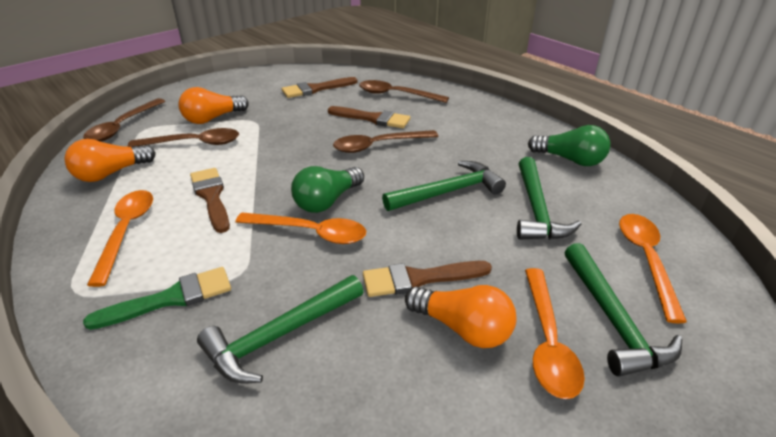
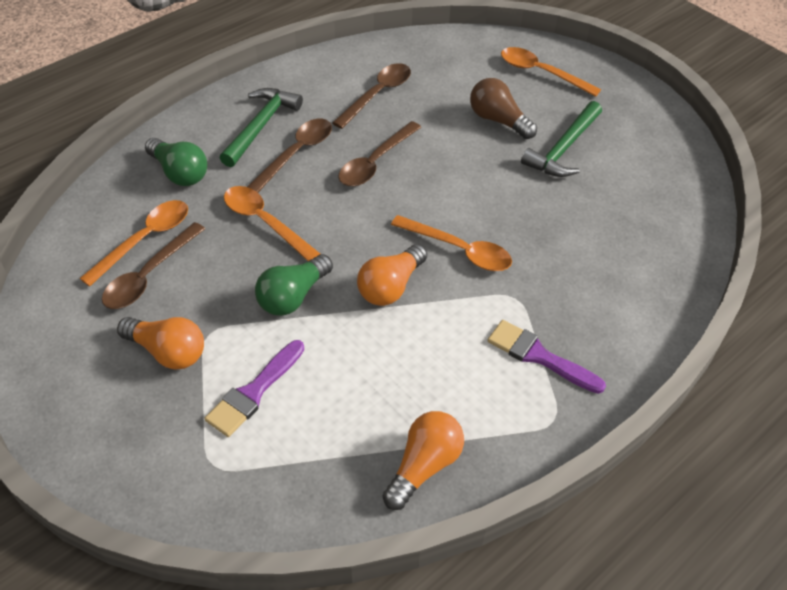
brown brush: 4 -> 0
brown light bulb: 0 -> 1
green brush: 1 -> 0
green hammer: 4 -> 2
purple brush: 0 -> 2

